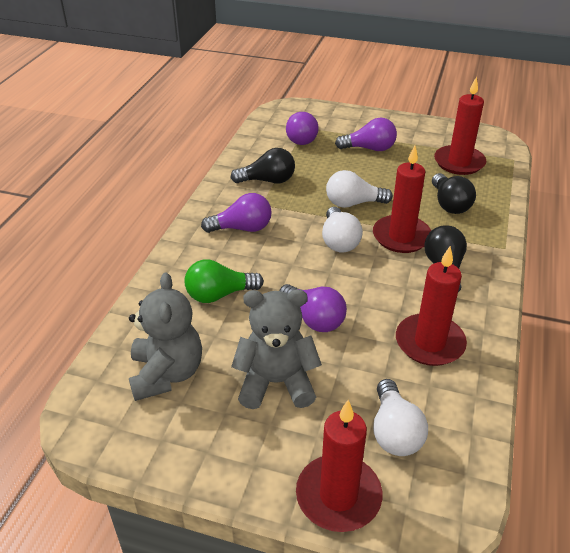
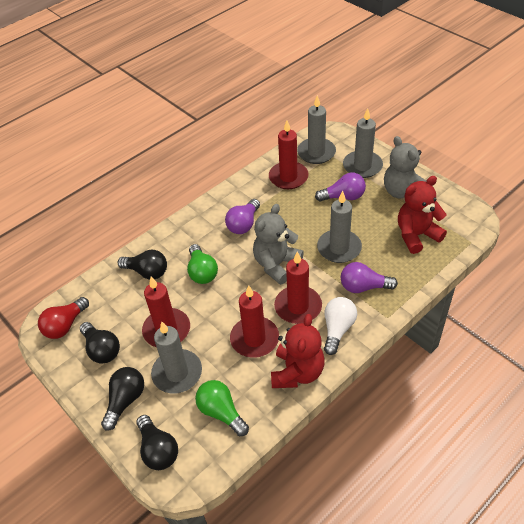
black light bulb: 3 -> 4
green light bulb: 1 -> 2
grey candle: 0 -> 4
purple light bulb: 4 -> 3
red light bulb: 0 -> 1
red teddy bear: 0 -> 2
white light bulb: 3 -> 1

